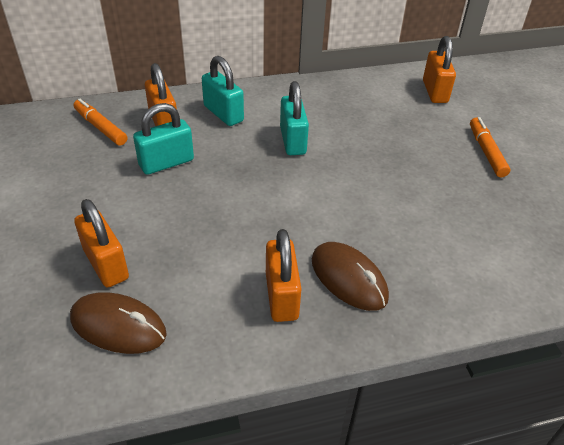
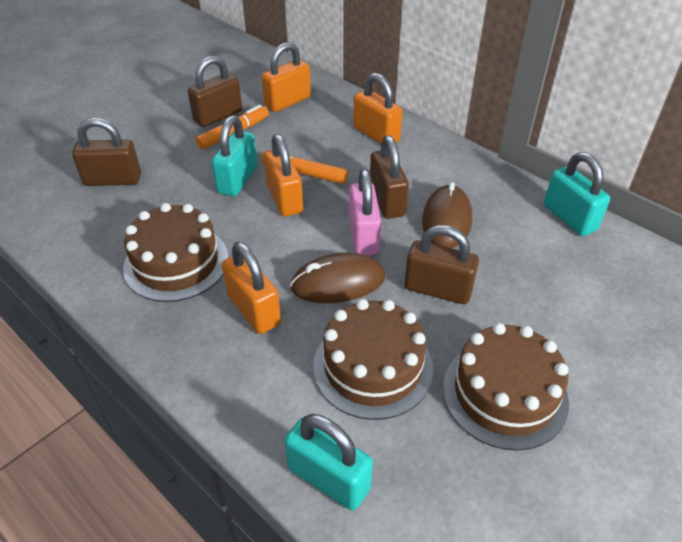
brown cake: 0 -> 3
brown padlock: 0 -> 4
pink padlock: 0 -> 1

